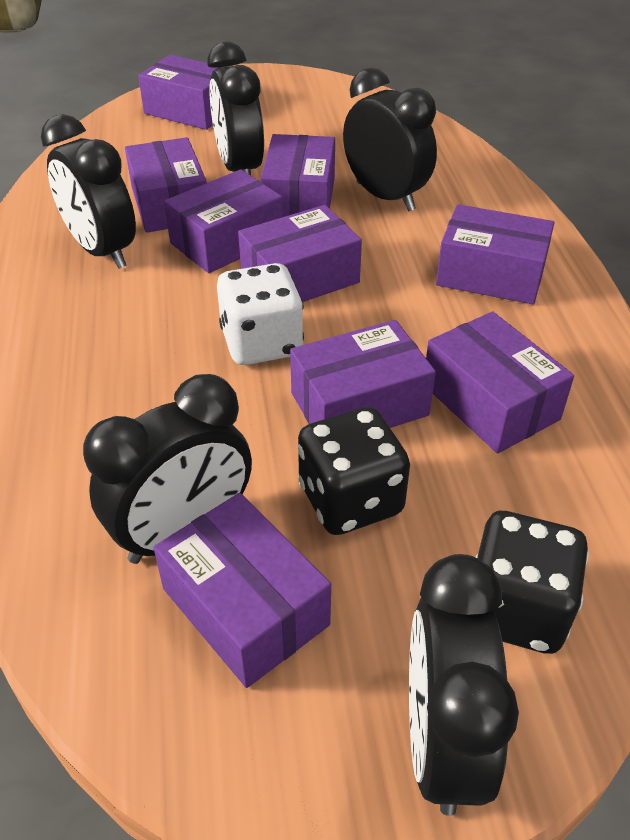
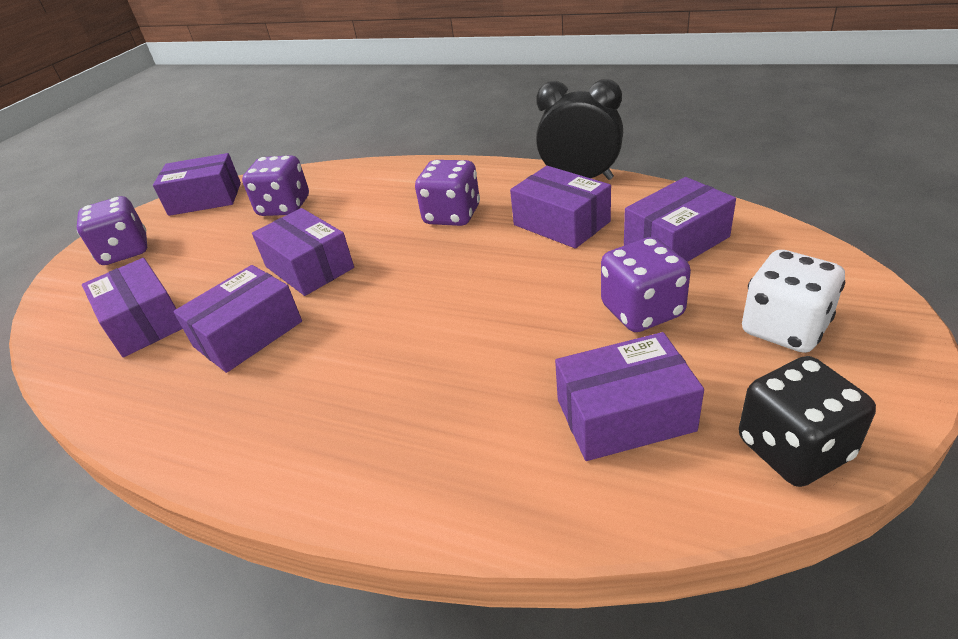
black clock: 5 -> 1
black dice: 2 -> 1
purple box: 9 -> 7
purple dice: 0 -> 4

